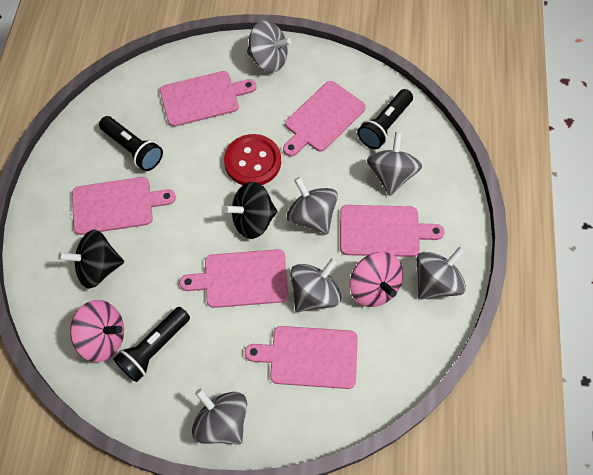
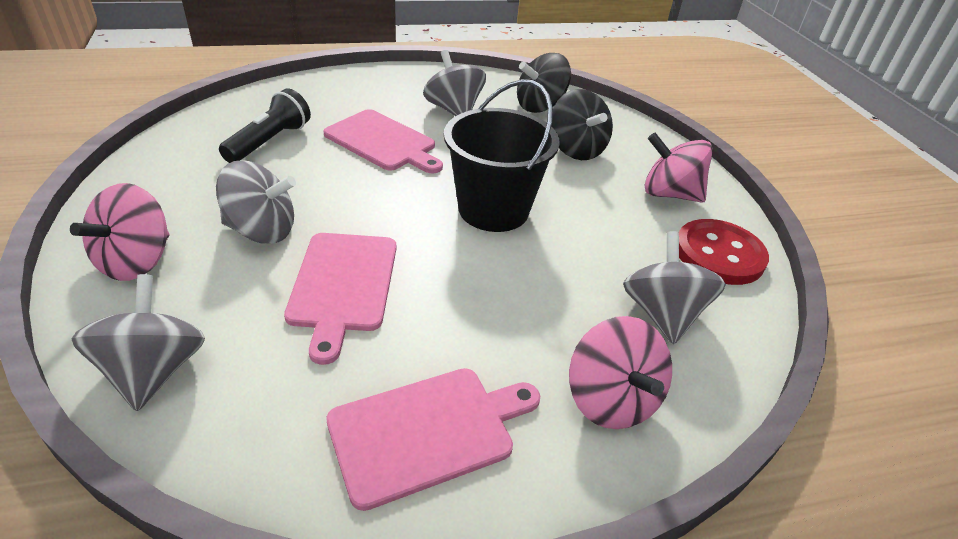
black bucket: 0 -> 1
black flashlight: 3 -> 1
grey spinning top: 6 -> 4
pink cutting board: 6 -> 3
pink spinning top: 2 -> 3

